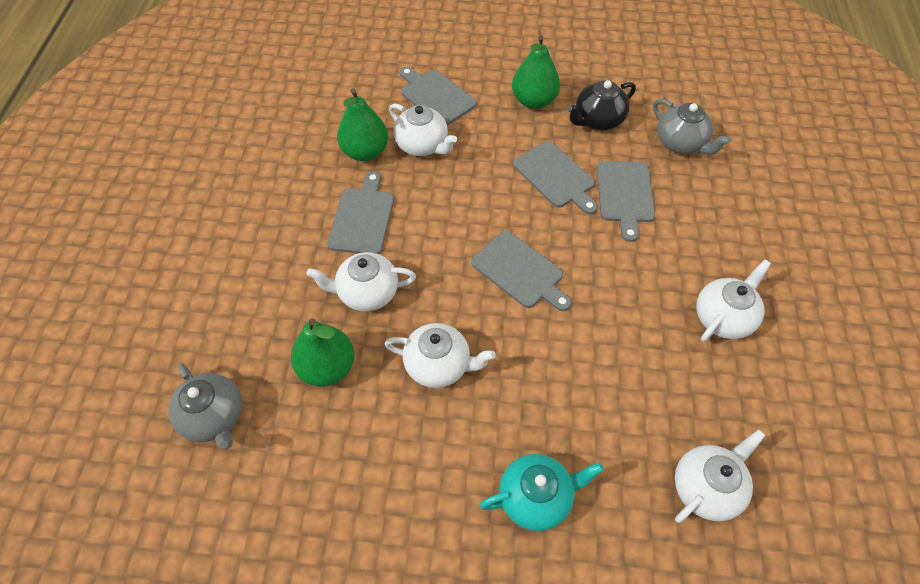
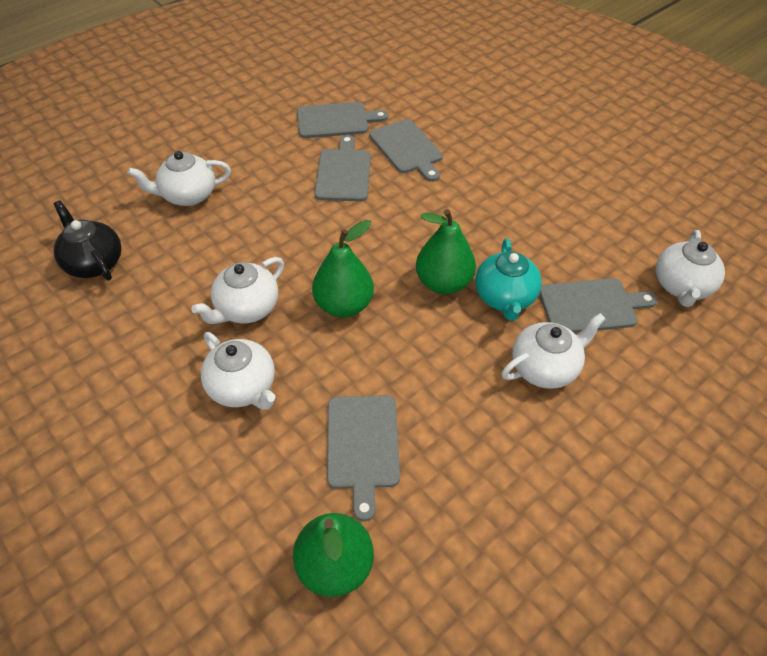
grey teapot: 2 -> 0

